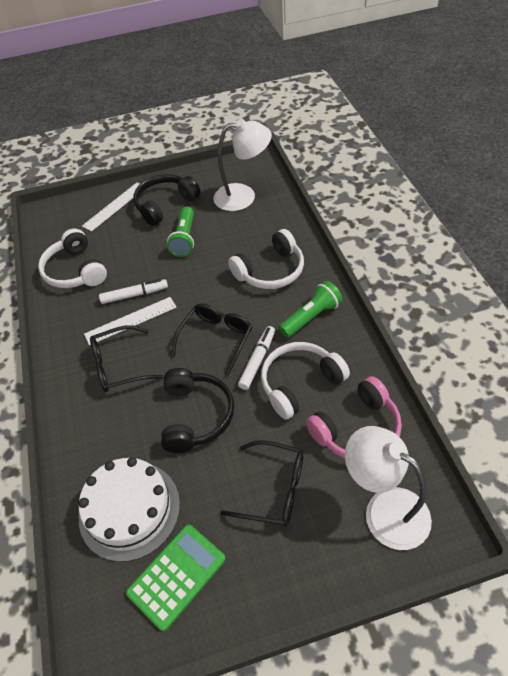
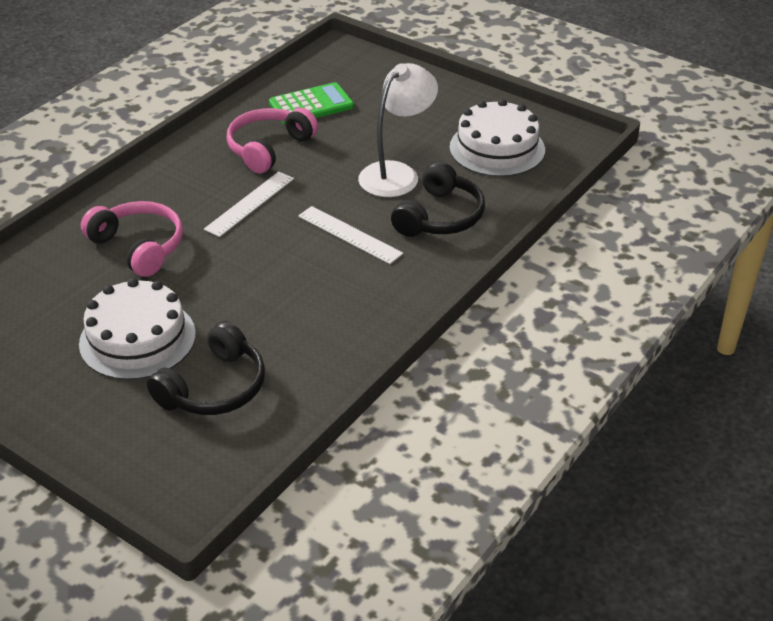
black glasses: 3 -> 0
green flashlight: 2 -> 0
pink headphones: 1 -> 2
white cake: 1 -> 2
white headphones: 3 -> 0
white lamp: 2 -> 1
white marker: 2 -> 0

